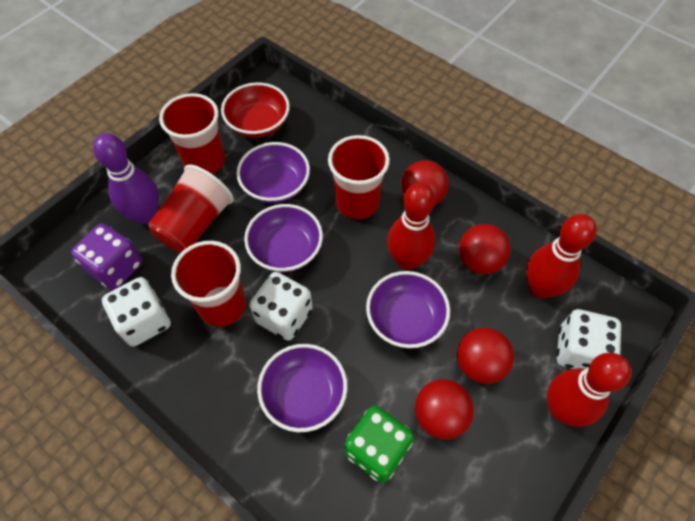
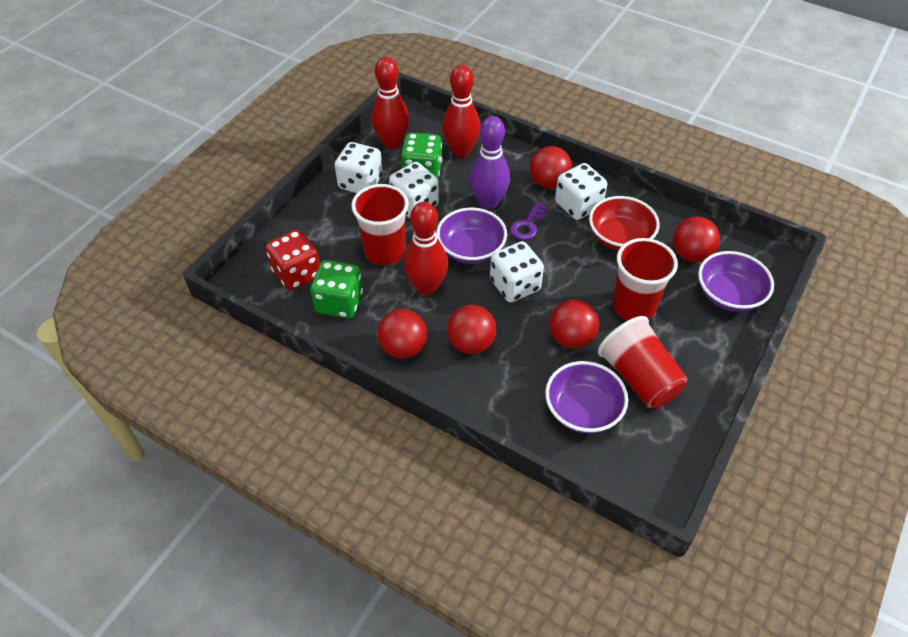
green dice: 1 -> 2
purple bowl: 4 -> 3
purple dice: 1 -> 0
purple key: 0 -> 1
red ball: 4 -> 5
red cup: 4 -> 3
red dice: 0 -> 1
white dice: 3 -> 4

